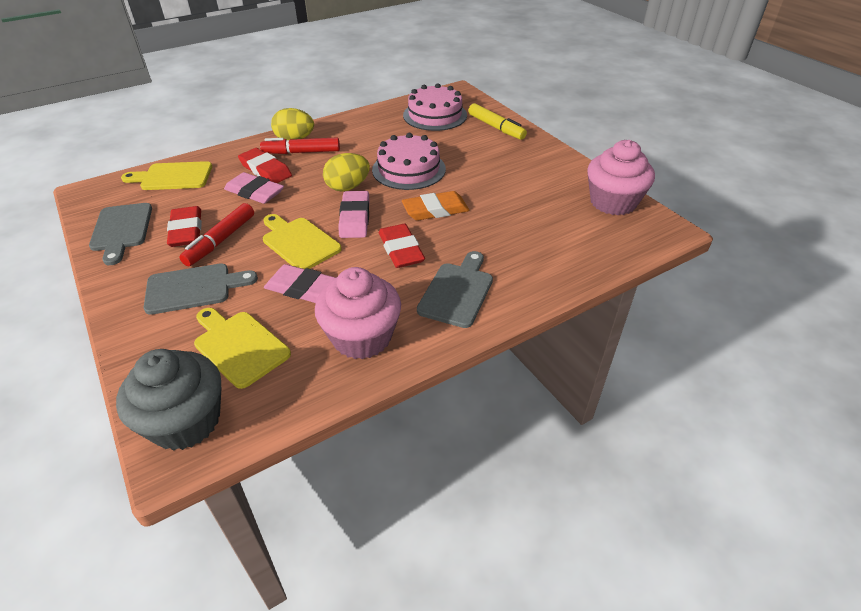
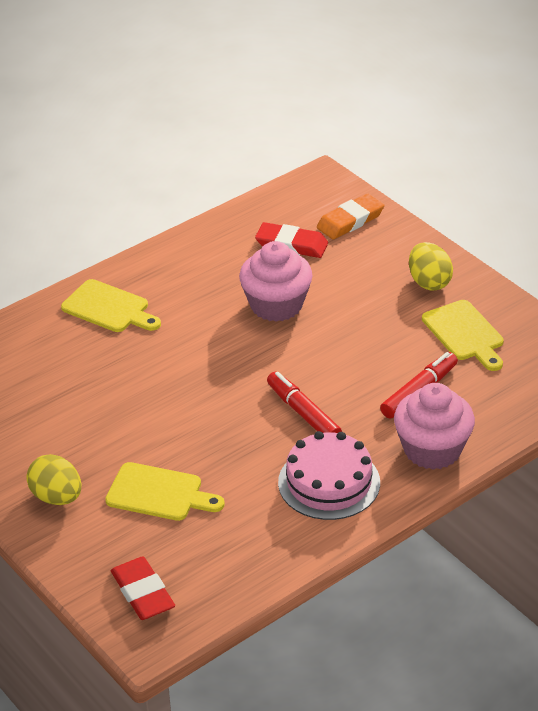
grey cupcake: 1 -> 0
grey cutting board: 3 -> 0
pink cake: 2 -> 1
pink eraser: 3 -> 0
red eraser: 3 -> 2
yellow marker: 1 -> 0

